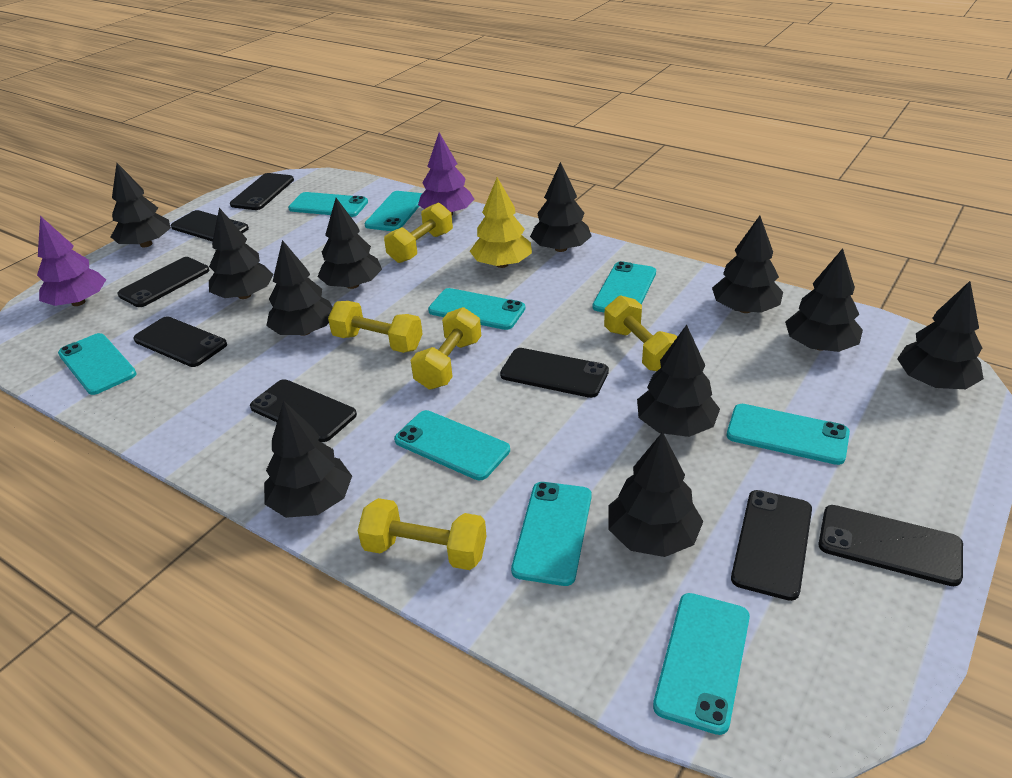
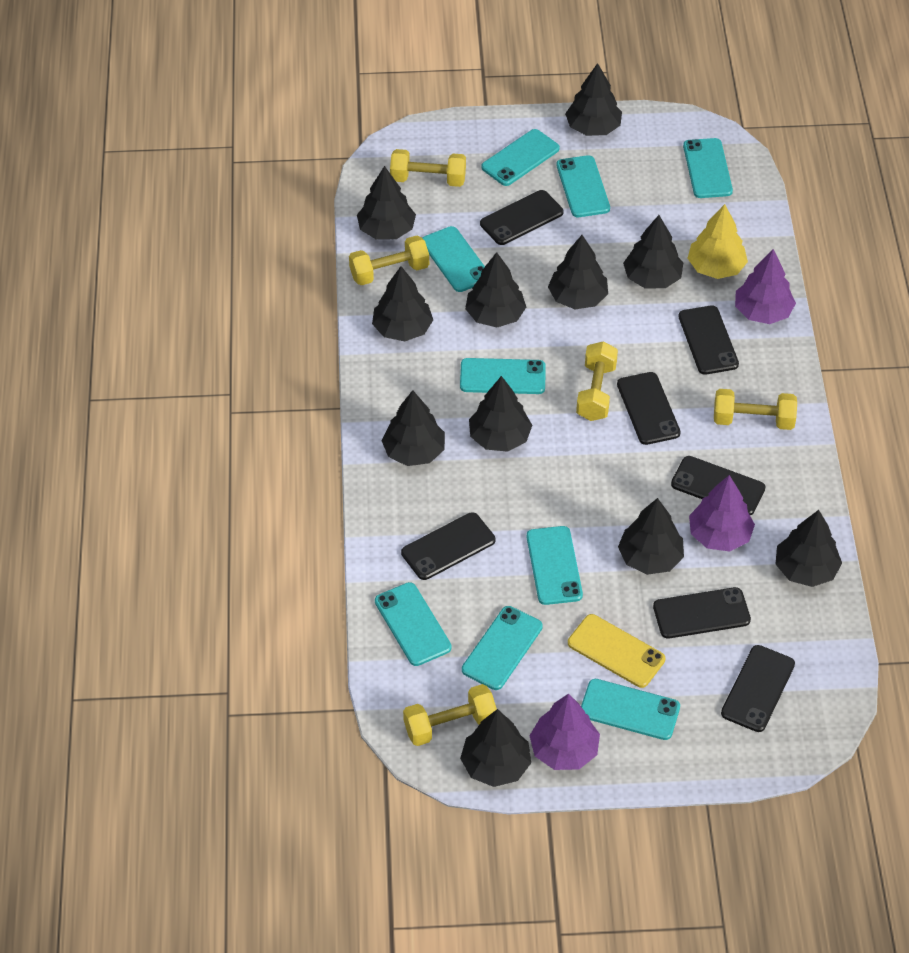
black phone: 8 -> 7
purple tree: 2 -> 3
yellow phone: 0 -> 1

